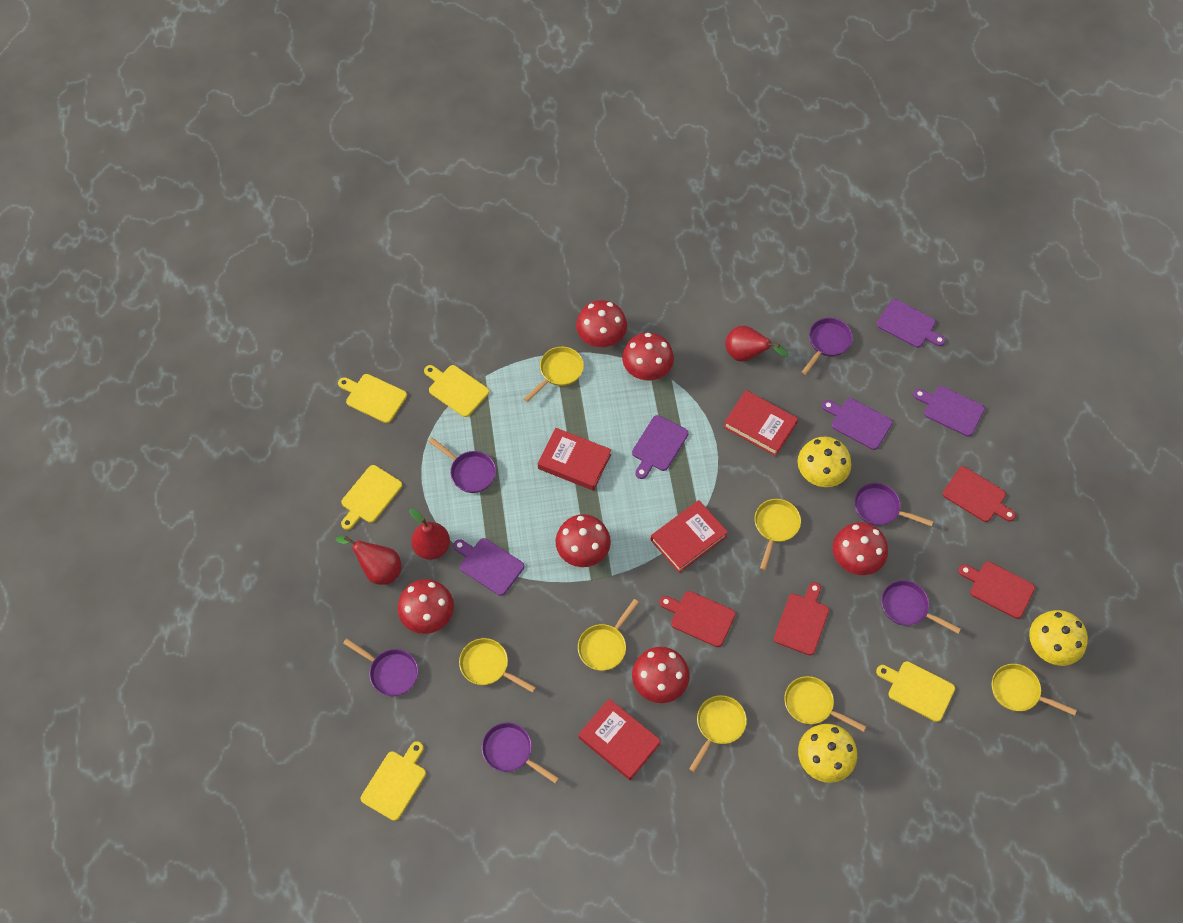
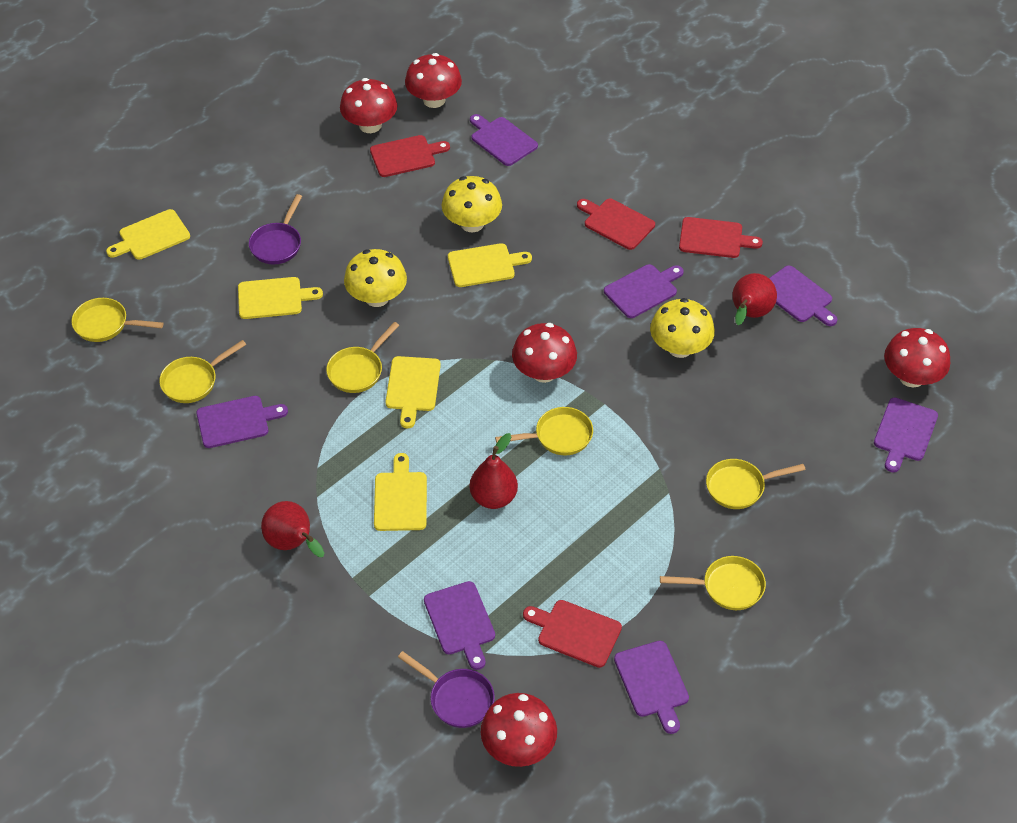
purple cutting board: 5 -> 7
purple pan: 6 -> 2
red book: 4 -> 0
red mushroom: 6 -> 5
yellow pan: 7 -> 6

